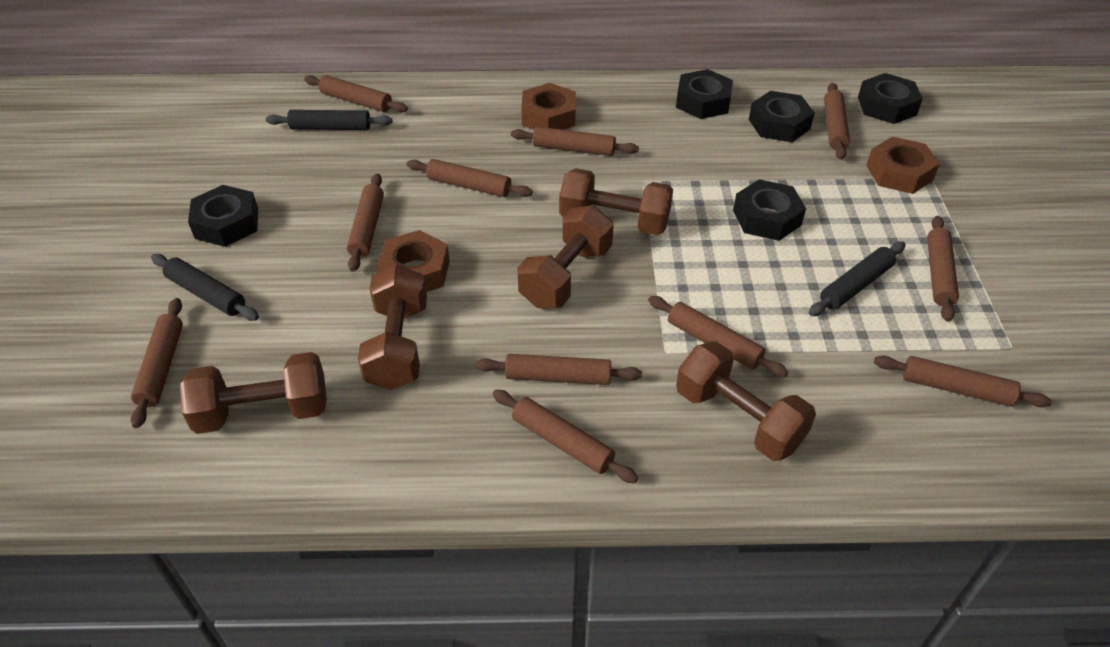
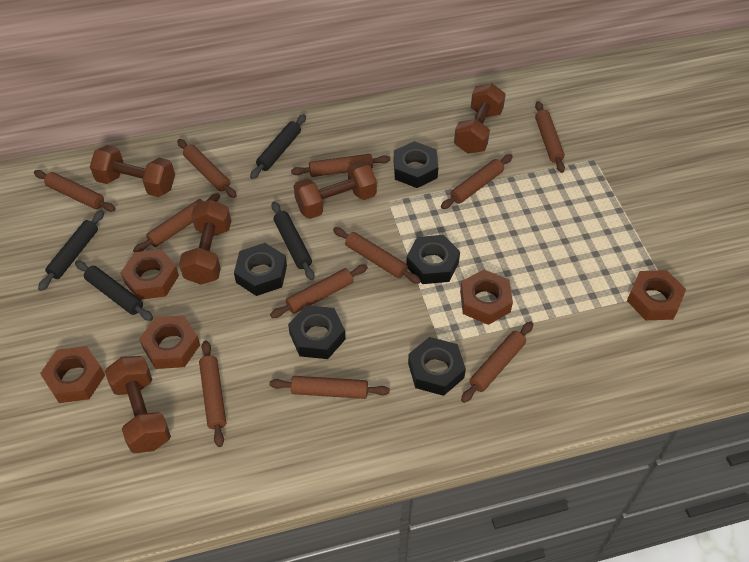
black rolling pin: 3 -> 4
brown nut: 3 -> 5

